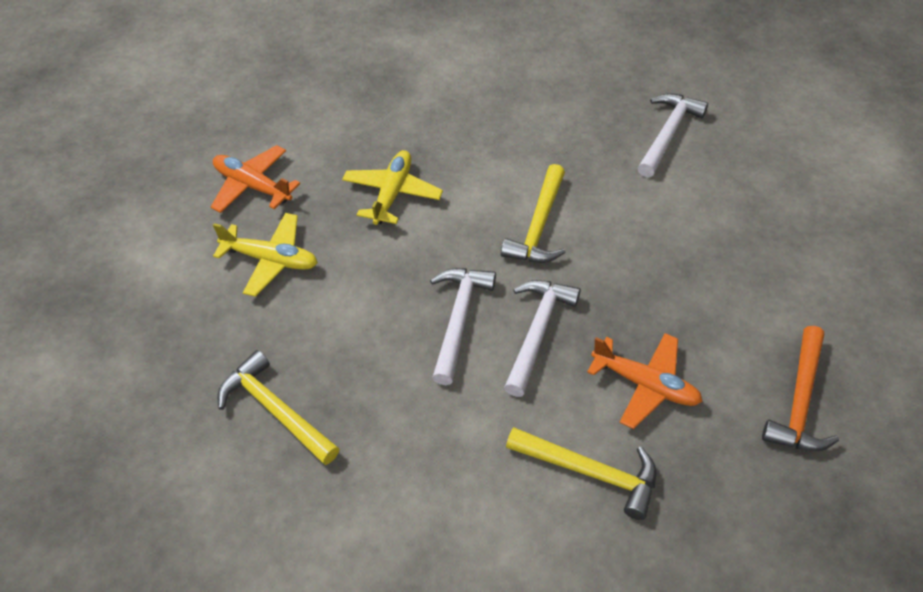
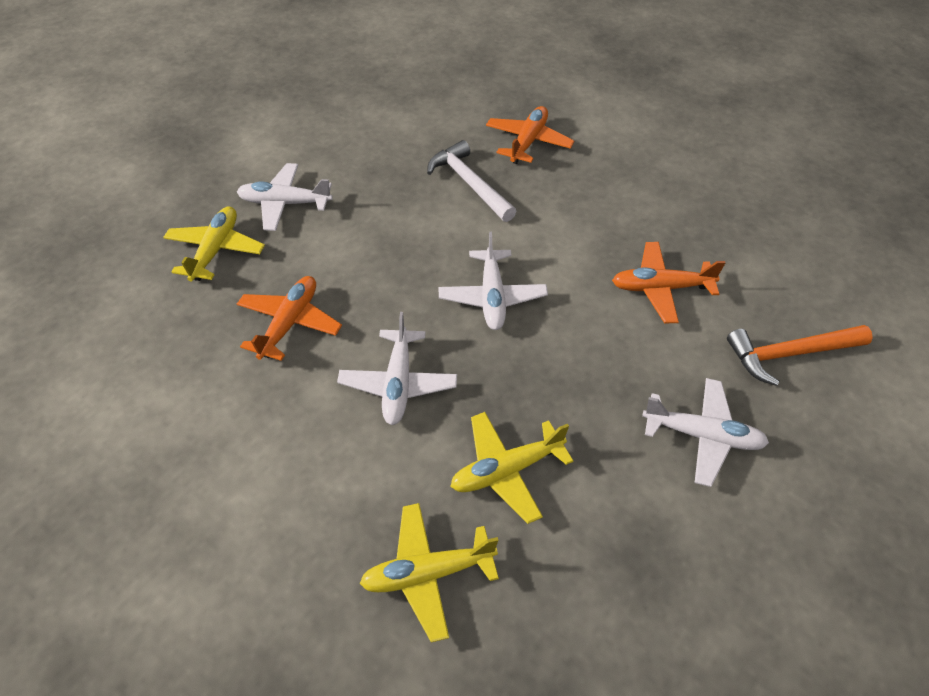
orange plane: 2 -> 3
white hammer: 3 -> 1
white plane: 0 -> 4
yellow hammer: 3 -> 0
yellow plane: 2 -> 3

